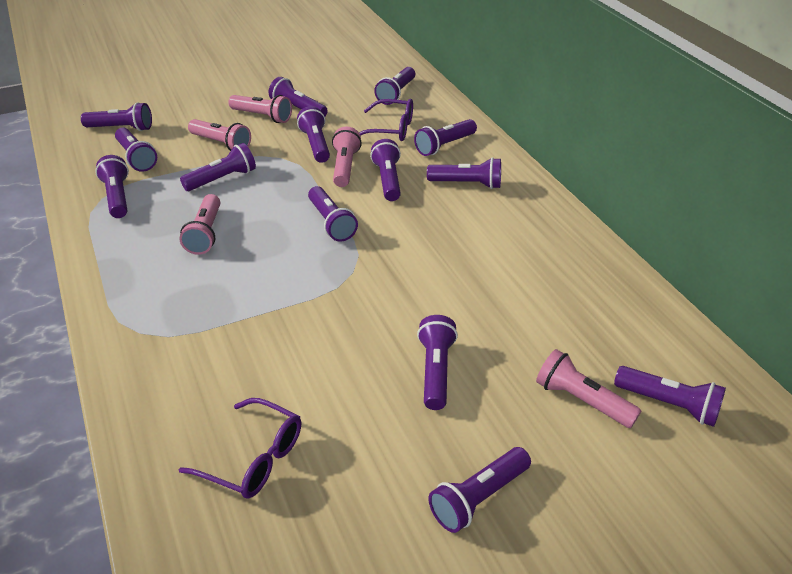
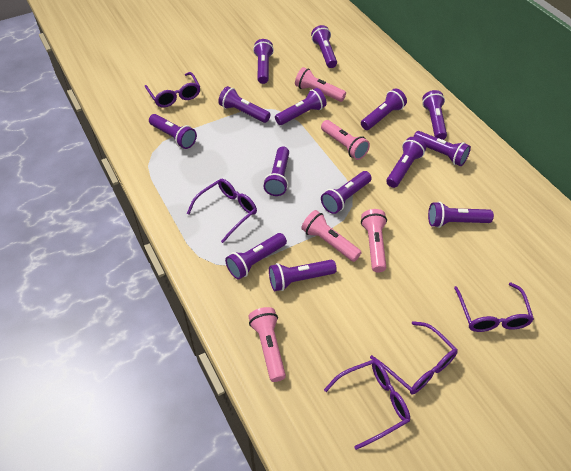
purple glasses: 2 -> 5

